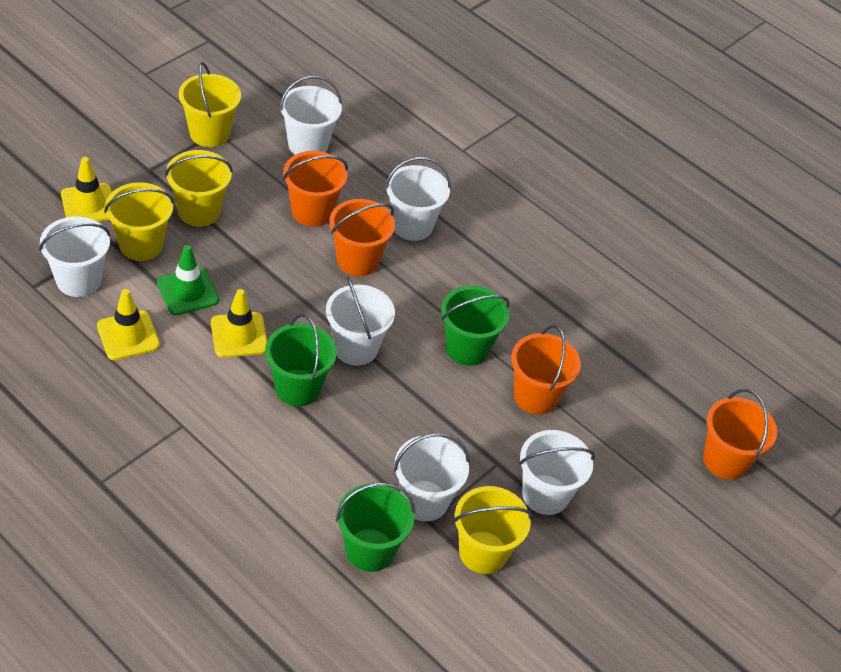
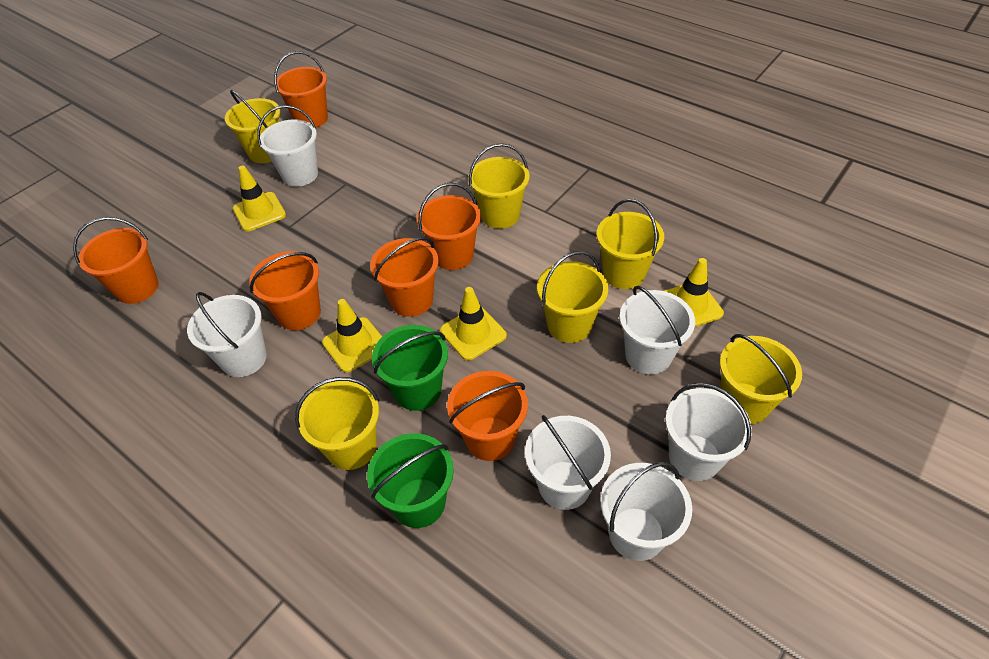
green bucket: 3 -> 2
green traffic cone: 1 -> 0
orange bucket: 4 -> 6
yellow bucket: 4 -> 6
yellow traffic cone: 3 -> 4

